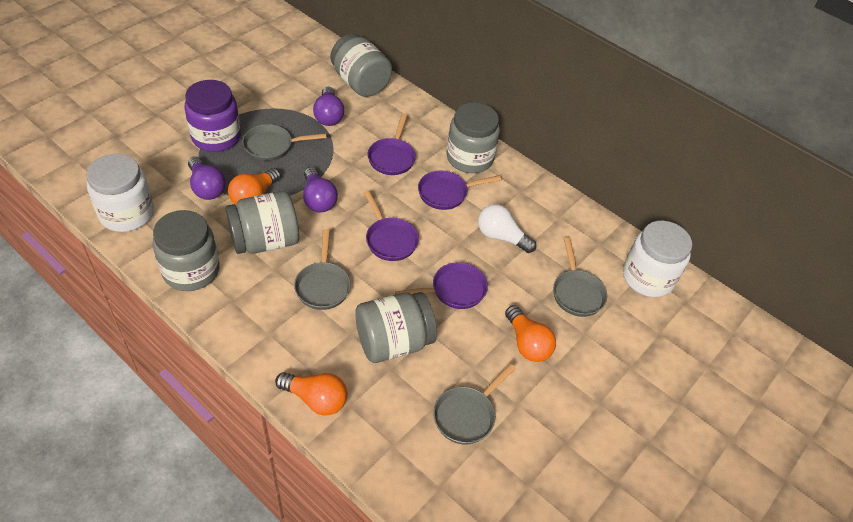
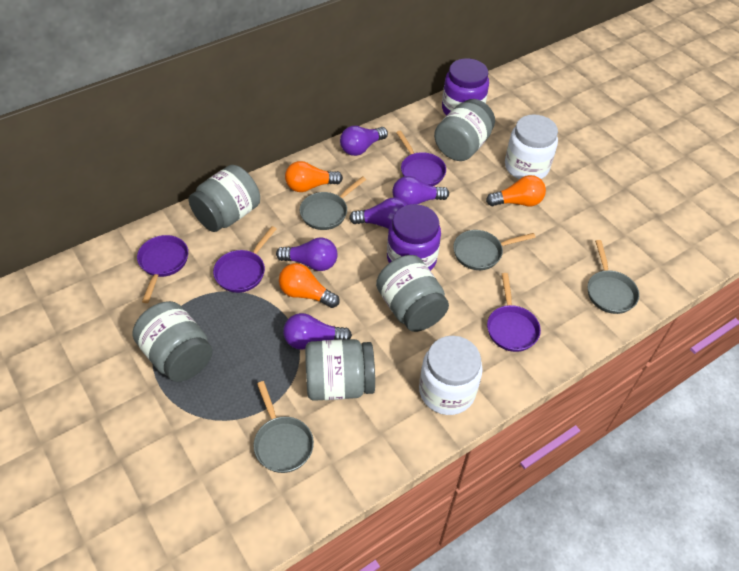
purple jar: 1 -> 2
purple light bulb: 3 -> 5
white light bulb: 1 -> 0

